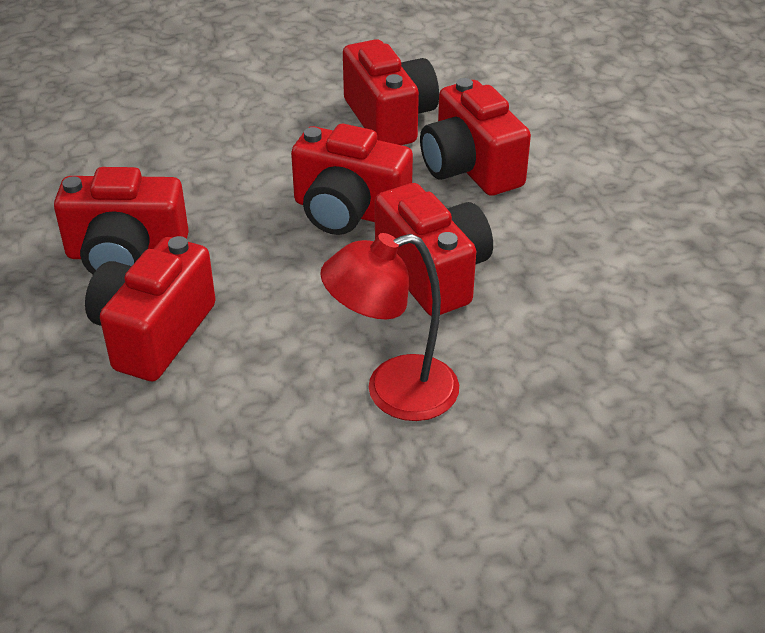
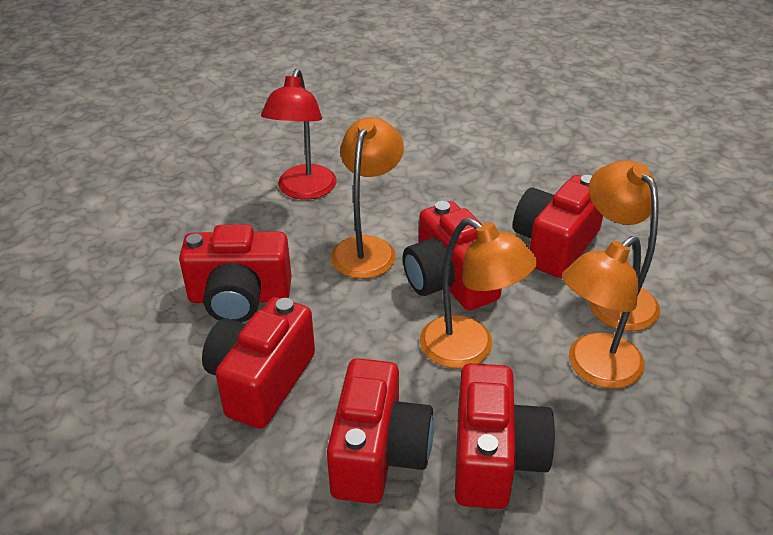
orange lamp: 0 -> 4

